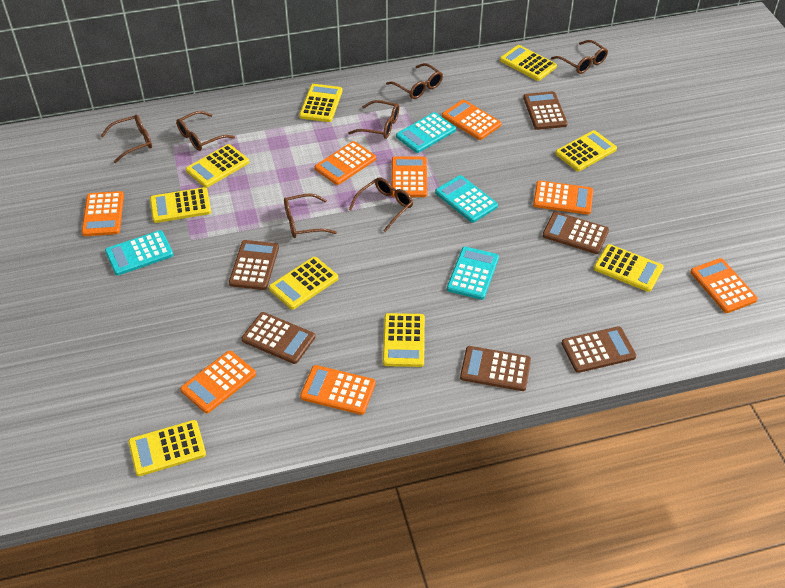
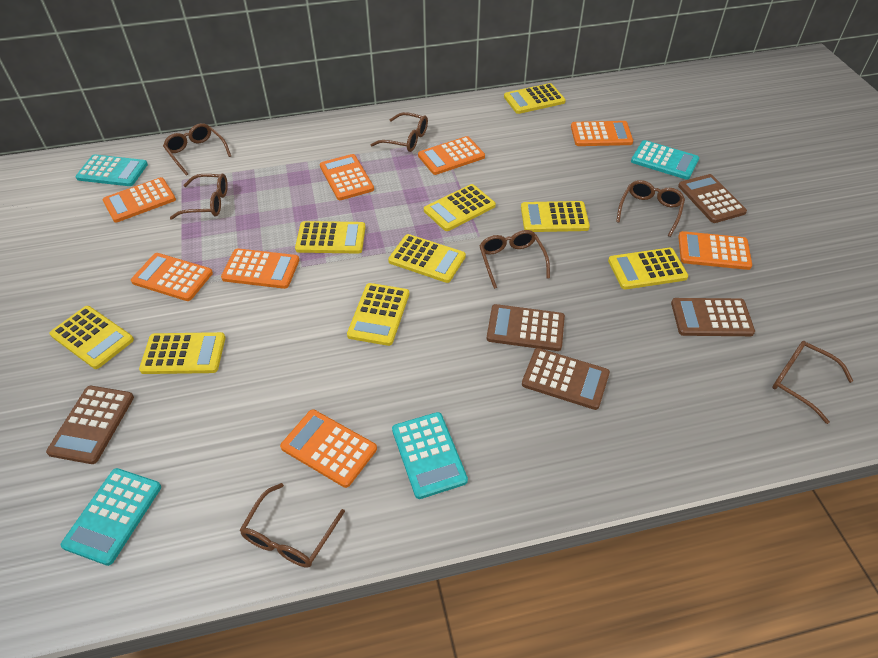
brown calculator: 6 -> 5

